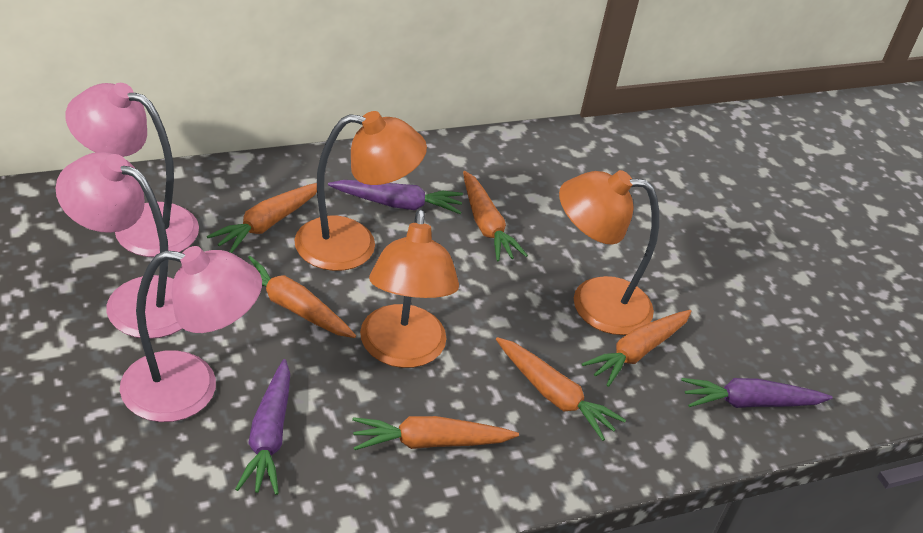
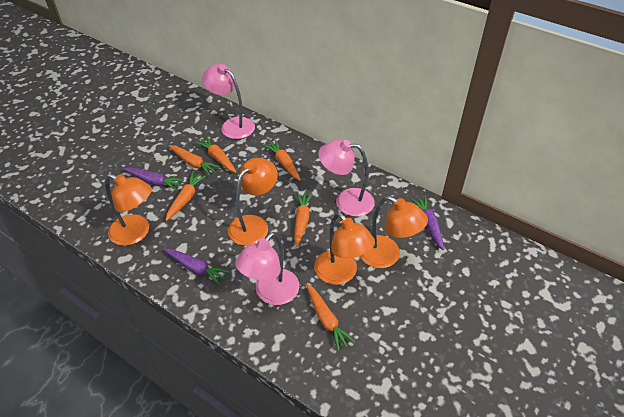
orange lamp: 3 -> 4

